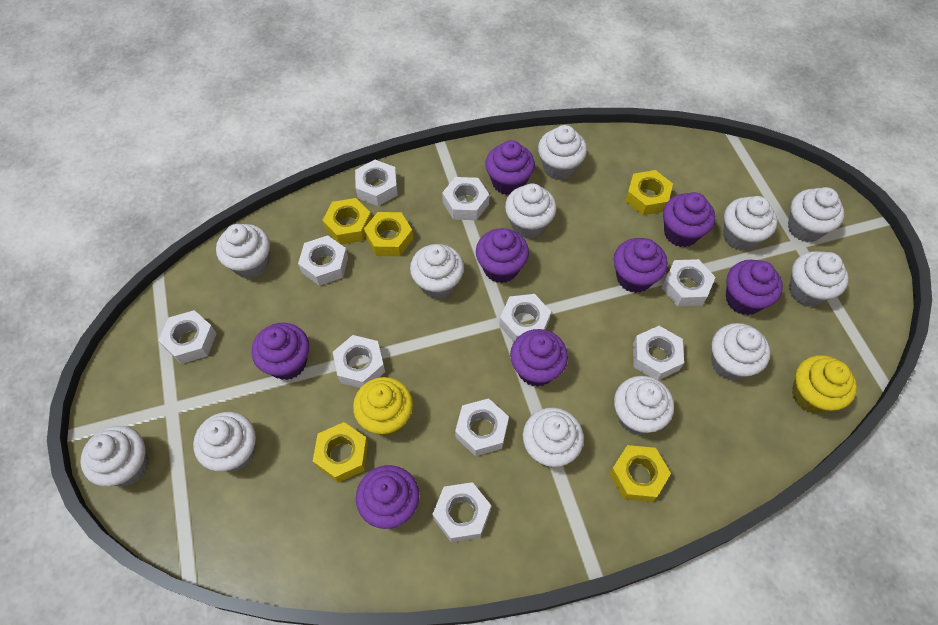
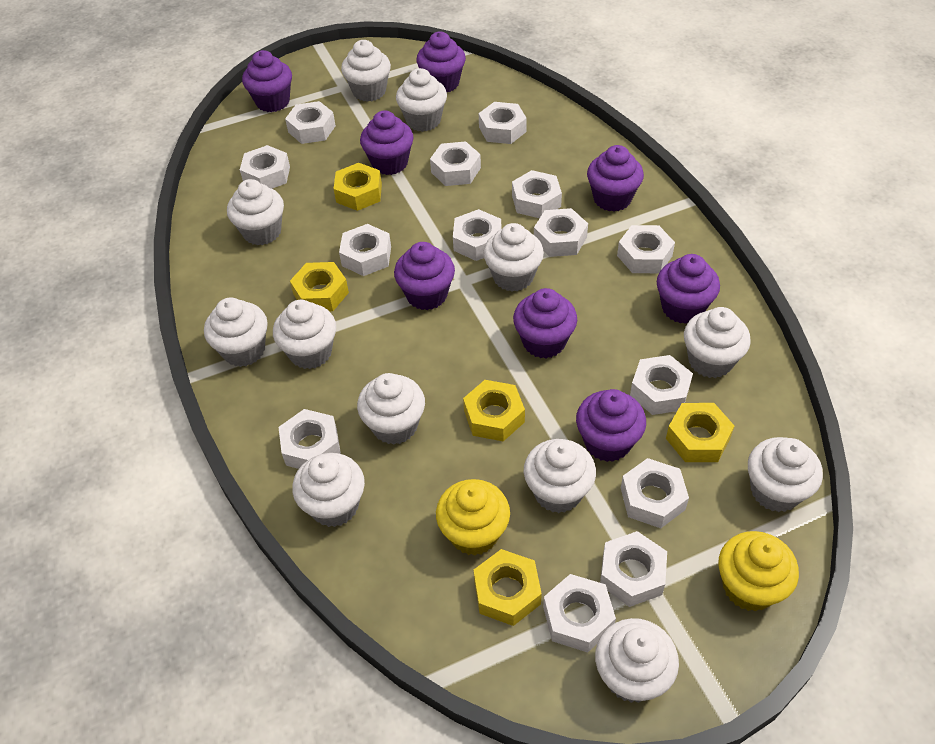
white nut: 10 -> 14

